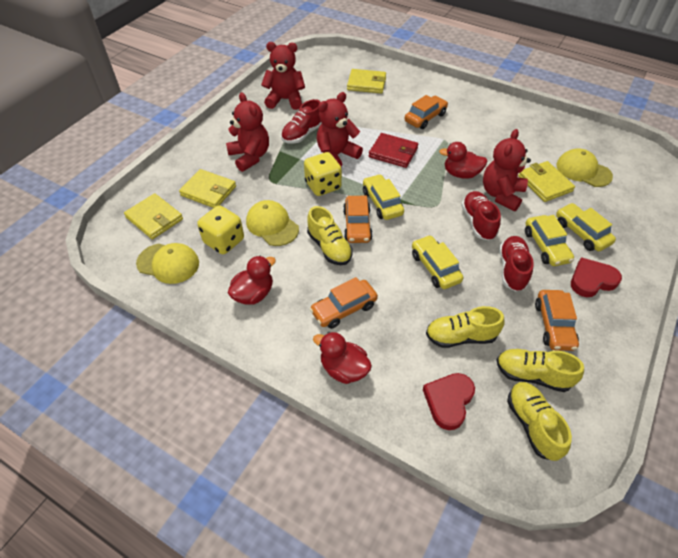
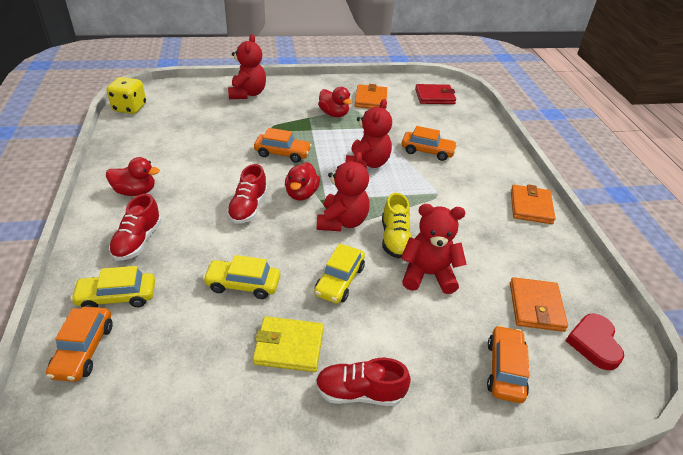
orange wallet: 0 -> 3
red heart: 2 -> 1
yellow cap: 3 -> 0
yellow car: 4 -> 3
yellow dice: 2 -> 1
yellow shoe: 4 -> 1
yellow wallet: 4 -> 1

